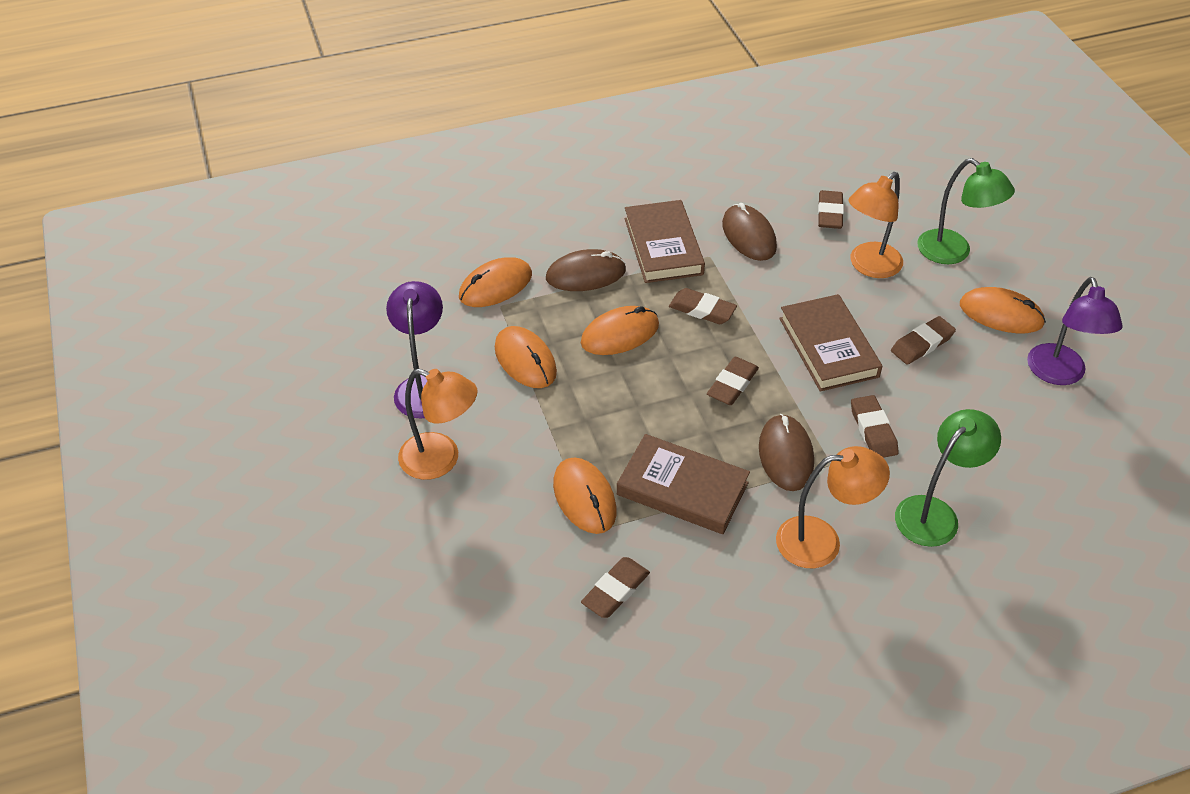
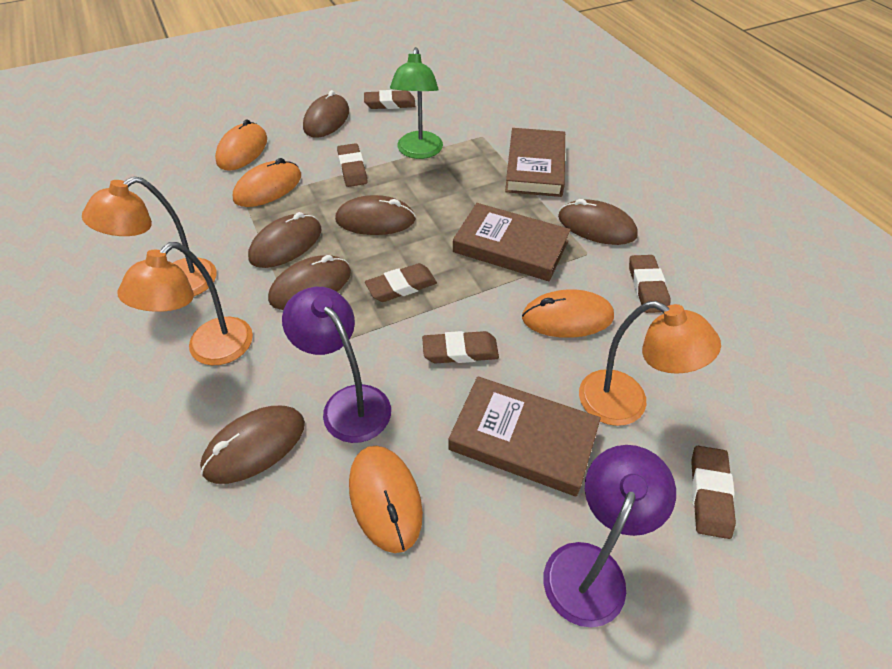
brown mouse: 3 -> 6
green lamp: 2 -> 1
orange mouse: 5 -> 4

